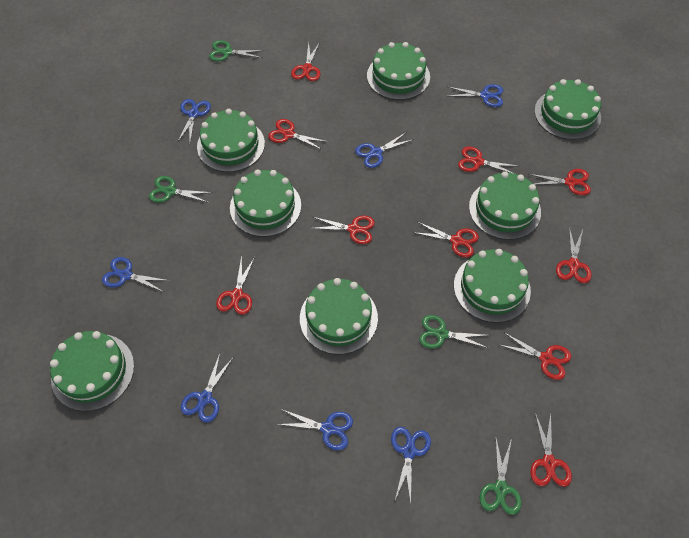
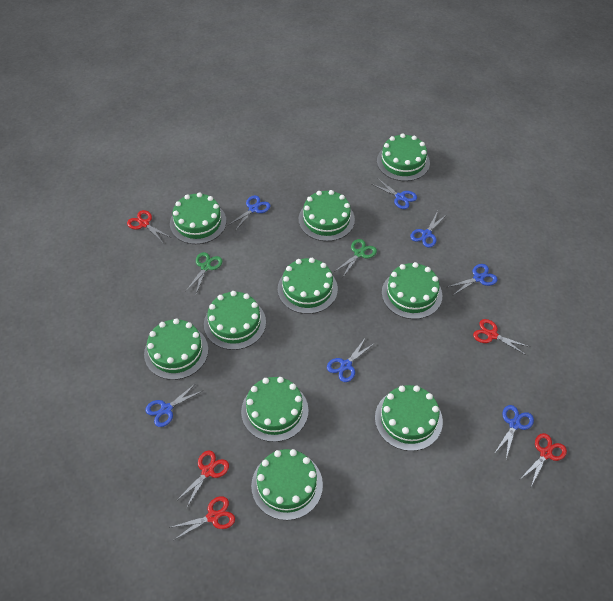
green cake: 8 -> 10
green scissors: 4 -> 2
red scissors: 10 -> 5

